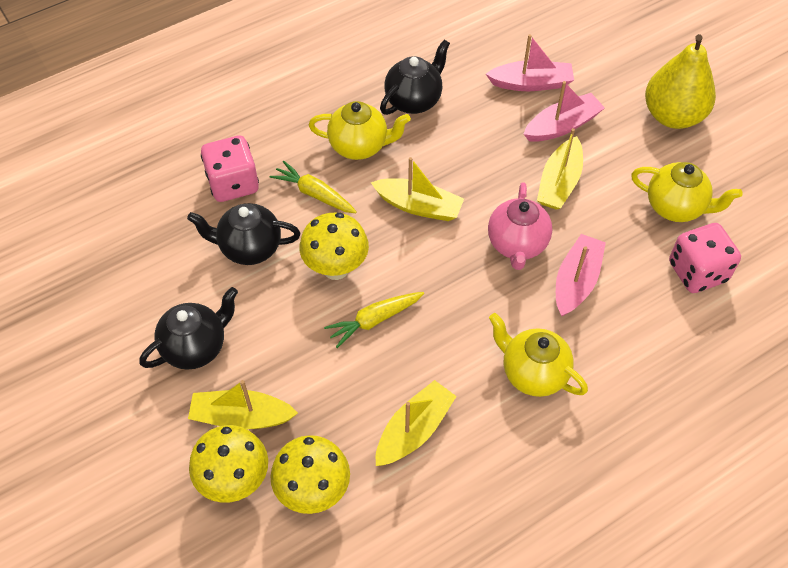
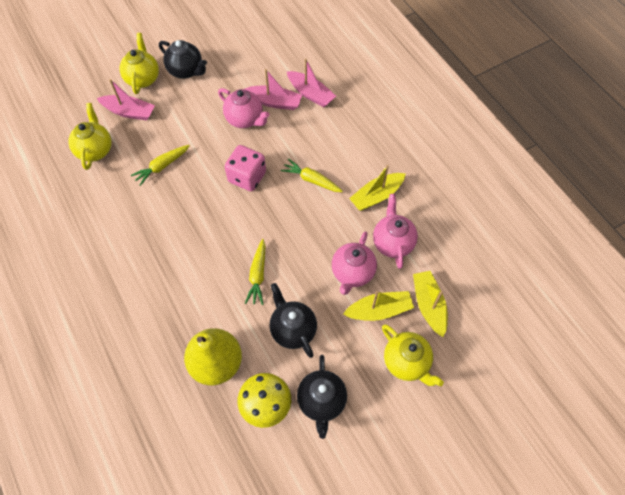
pink dice: 2 -> 1
pink teapot: 1 -> 3
yellow boat: 4 -> 3
yellow carrot: 2 -> 3
yellow mushroom: 3 -> 1

